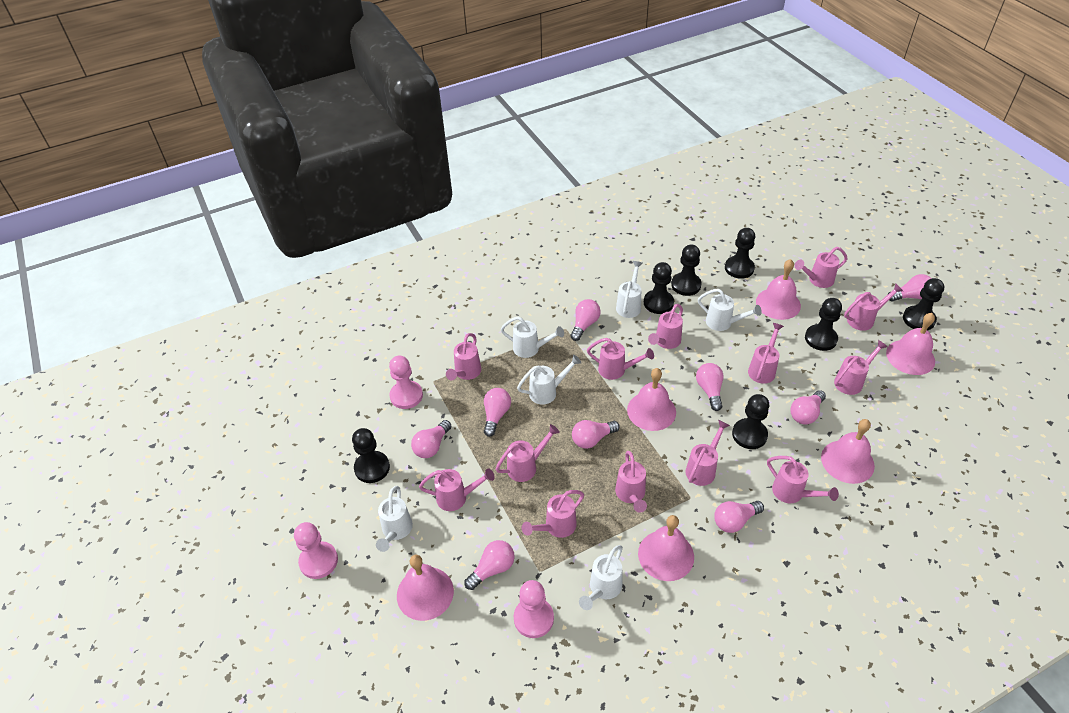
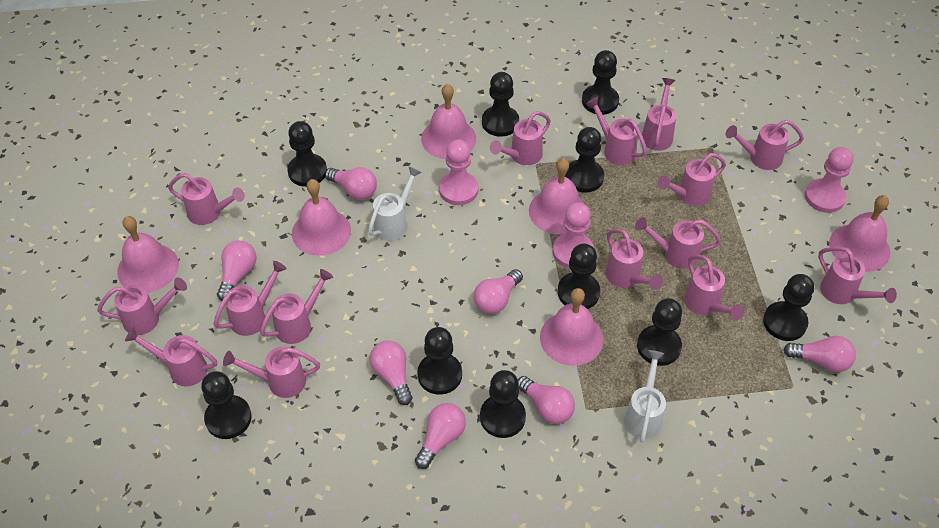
black pawn: 7 -> 10
pink light bulb: 9 -> 7
pink watering can: 13 -> 15
white watering can: 6 -> 2

